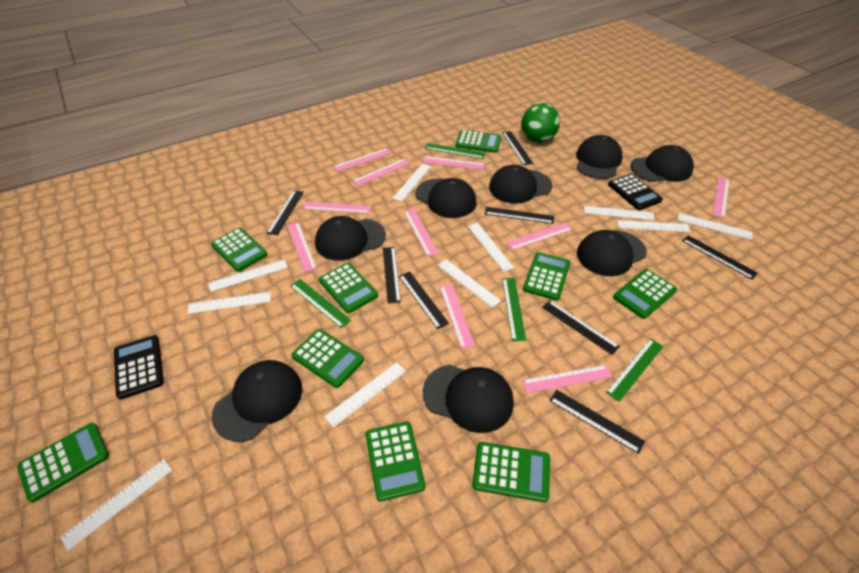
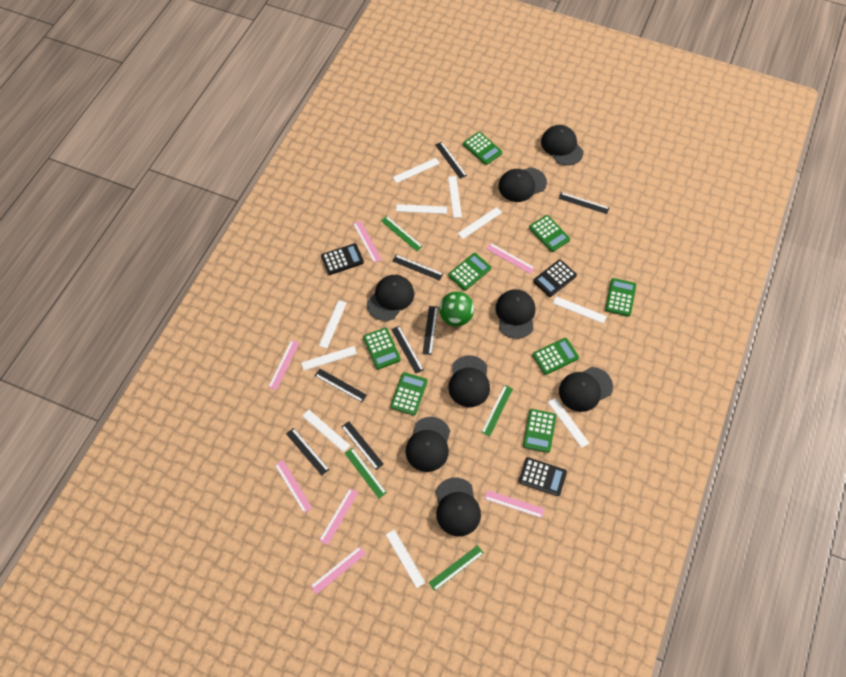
black calculator: 2 -> 3
green calculator: 9 -> 8
pink ruler: 10 -> 7

